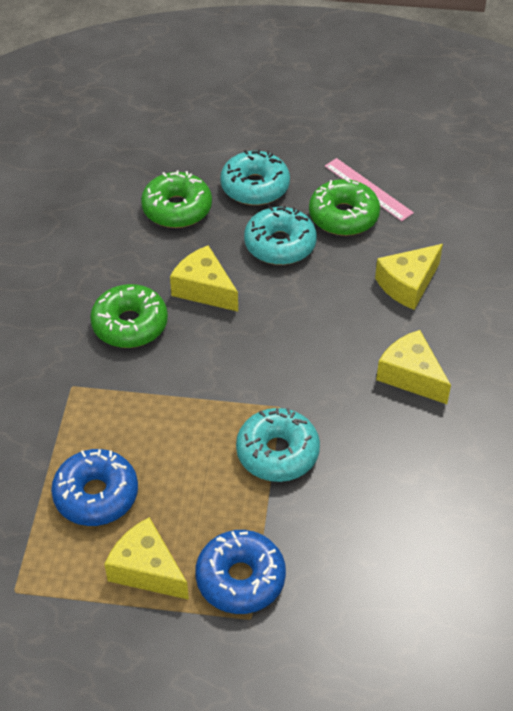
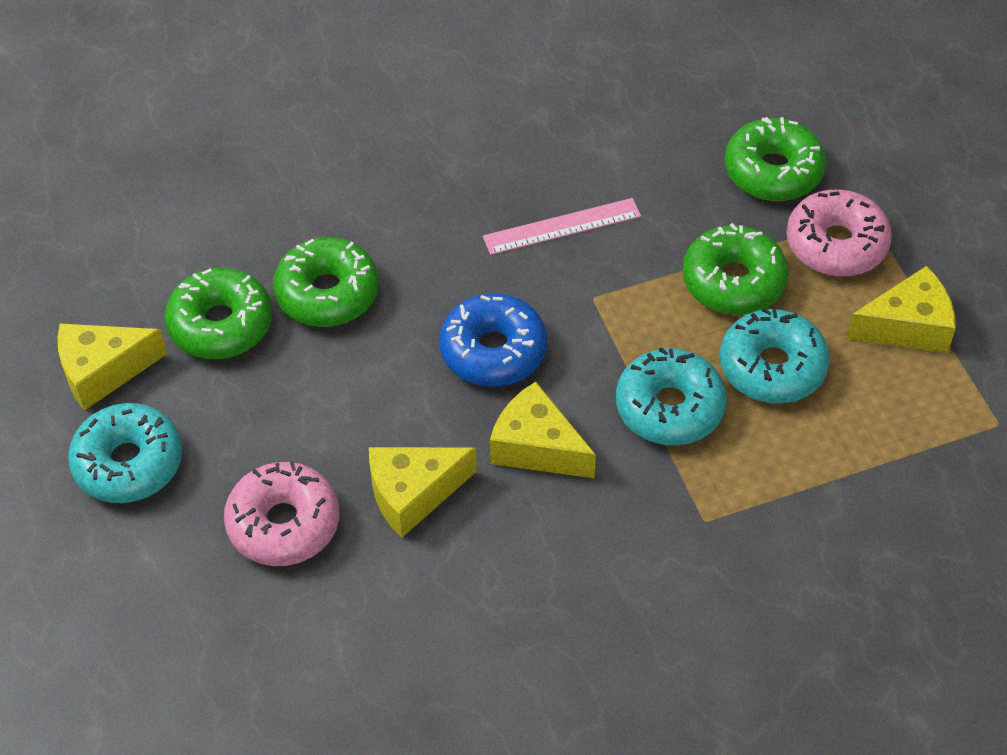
blue donut: 2 -> 1
green donut: 3 -> 4
pink donut: 0 -> 2

